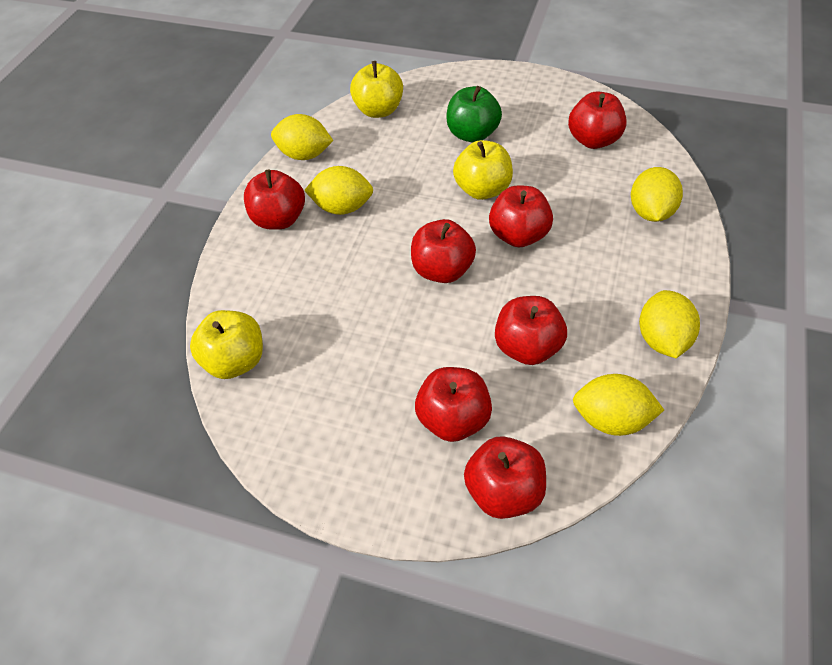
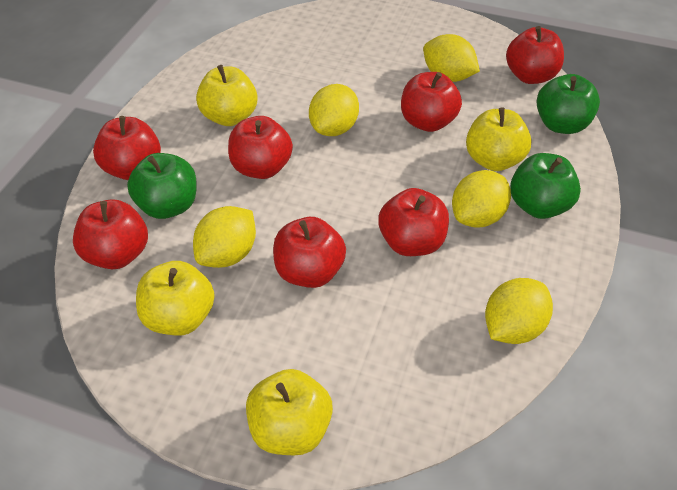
green apple: 1 -> 3
yellow apple: 3 -> 4

